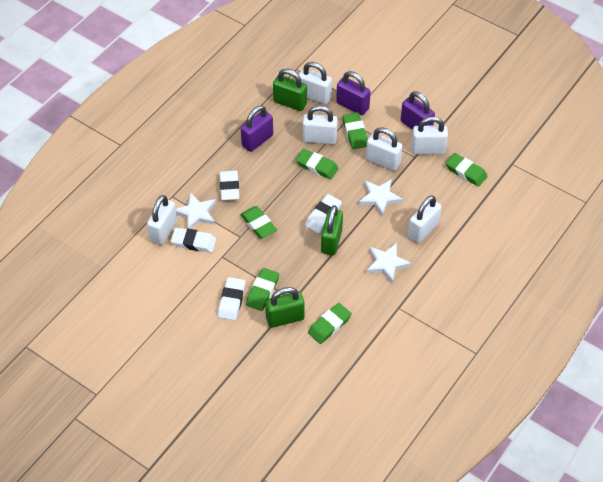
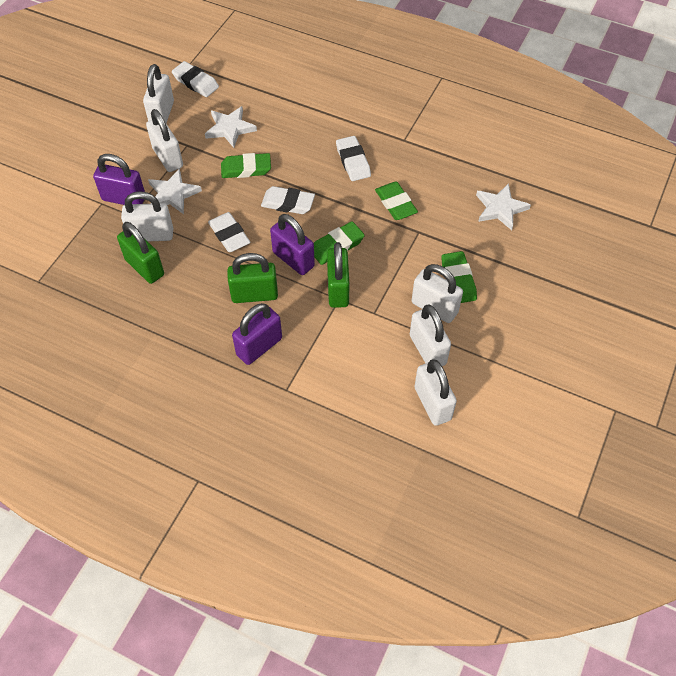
green eraser: 6 -> 4

